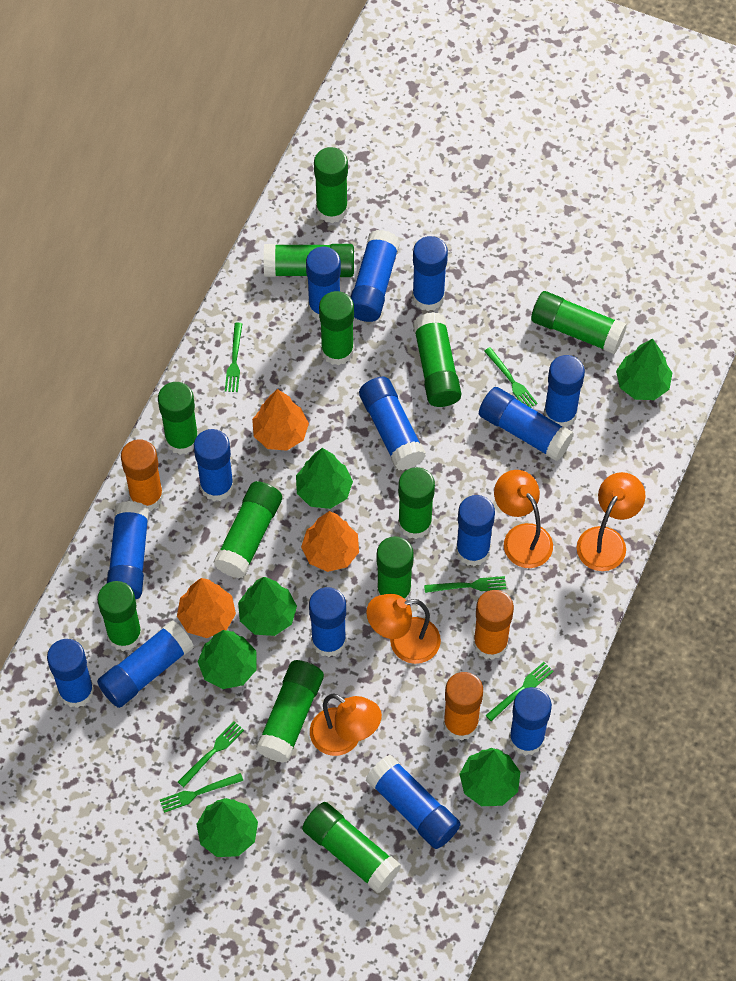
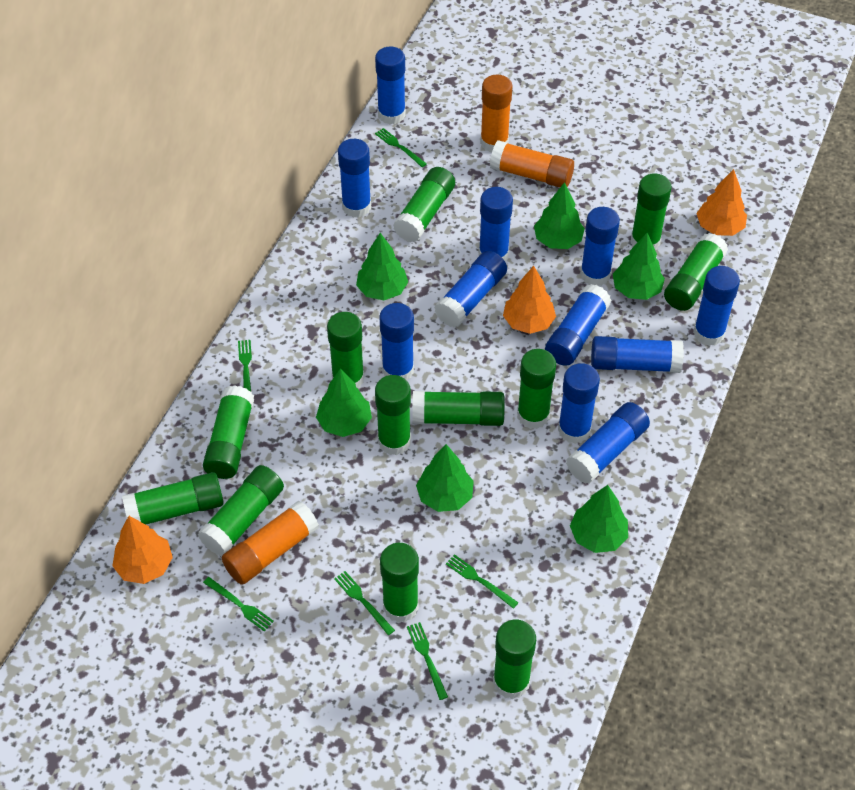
blue glue stick: 14 -> 11
orange lamp: 4 -> 0

